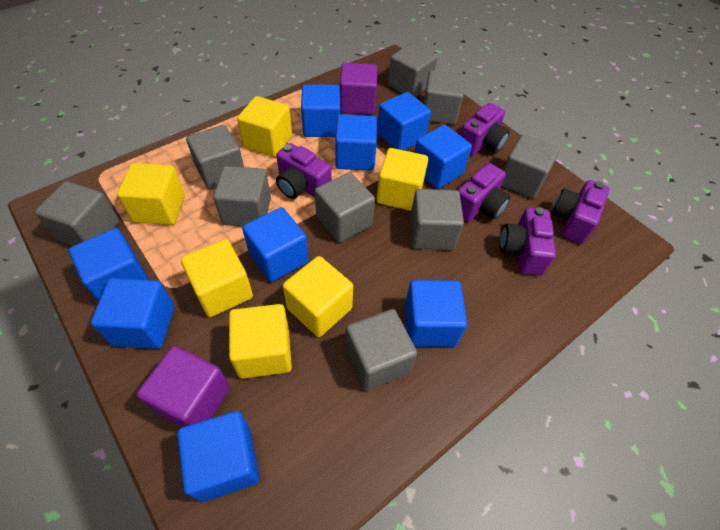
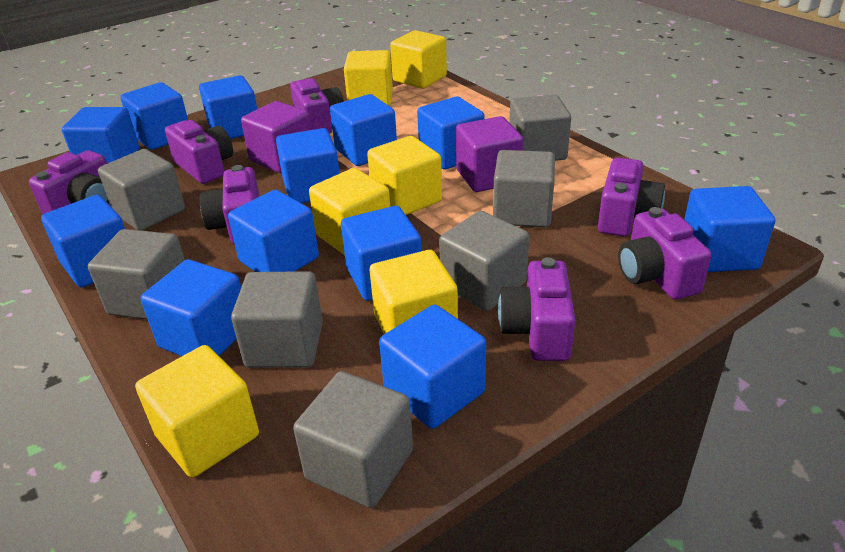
blue cube: 9 -> 12
grey cube: 9 -> 7
purple camera: 5 -> 7

